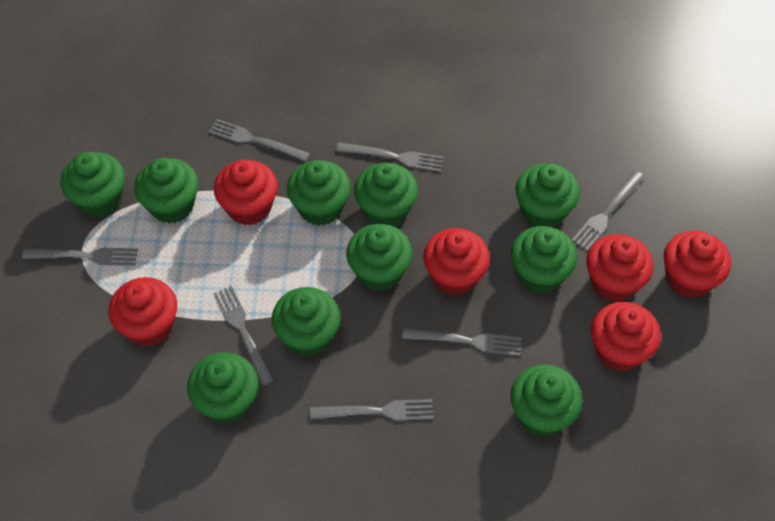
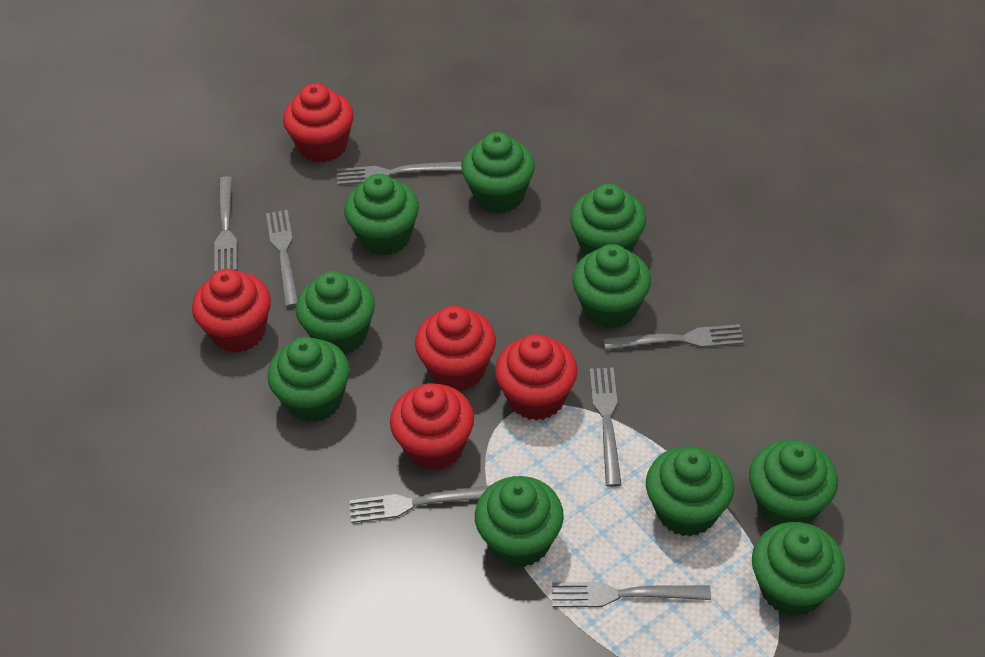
red cupcake: 6 -> 5

